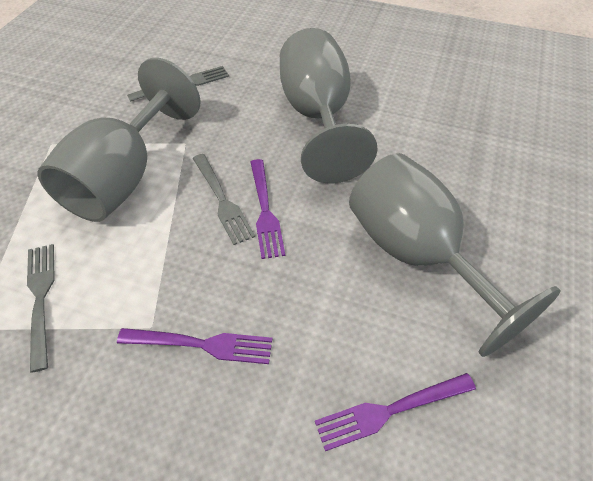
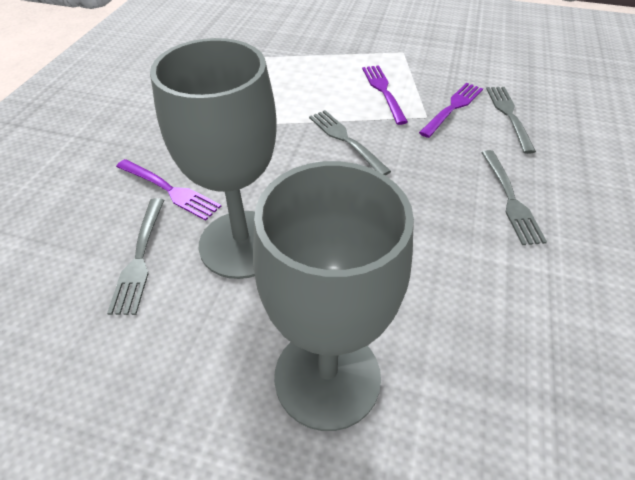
grey fork: 3 -> 4
grey goblet: 3 -> 2

